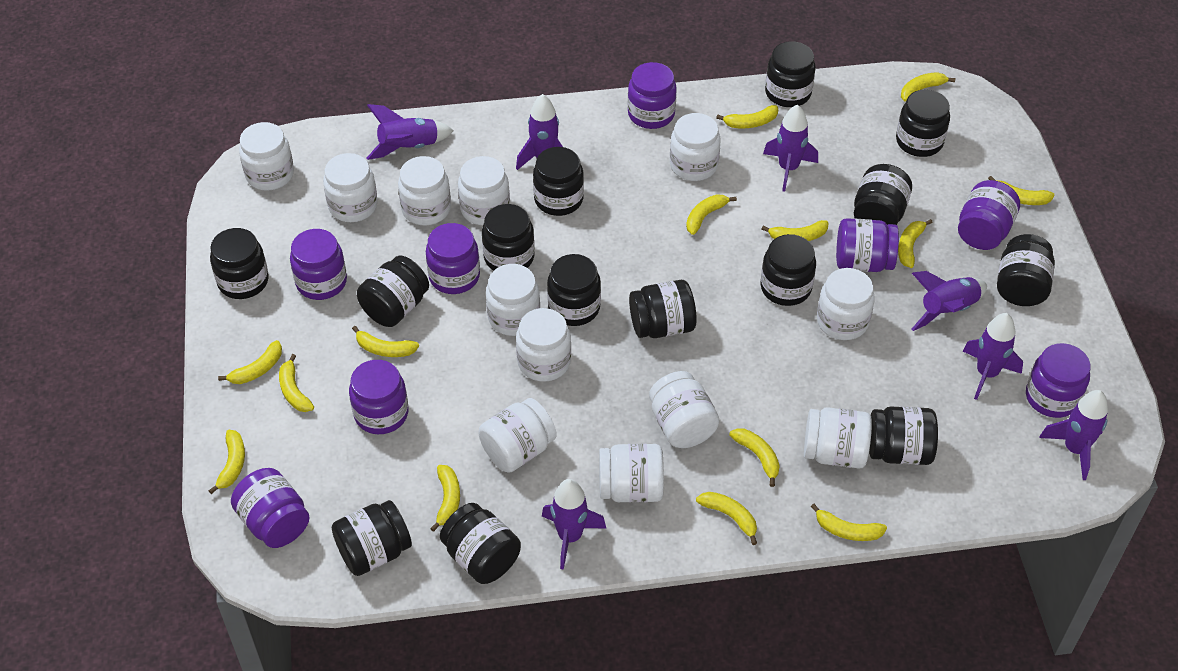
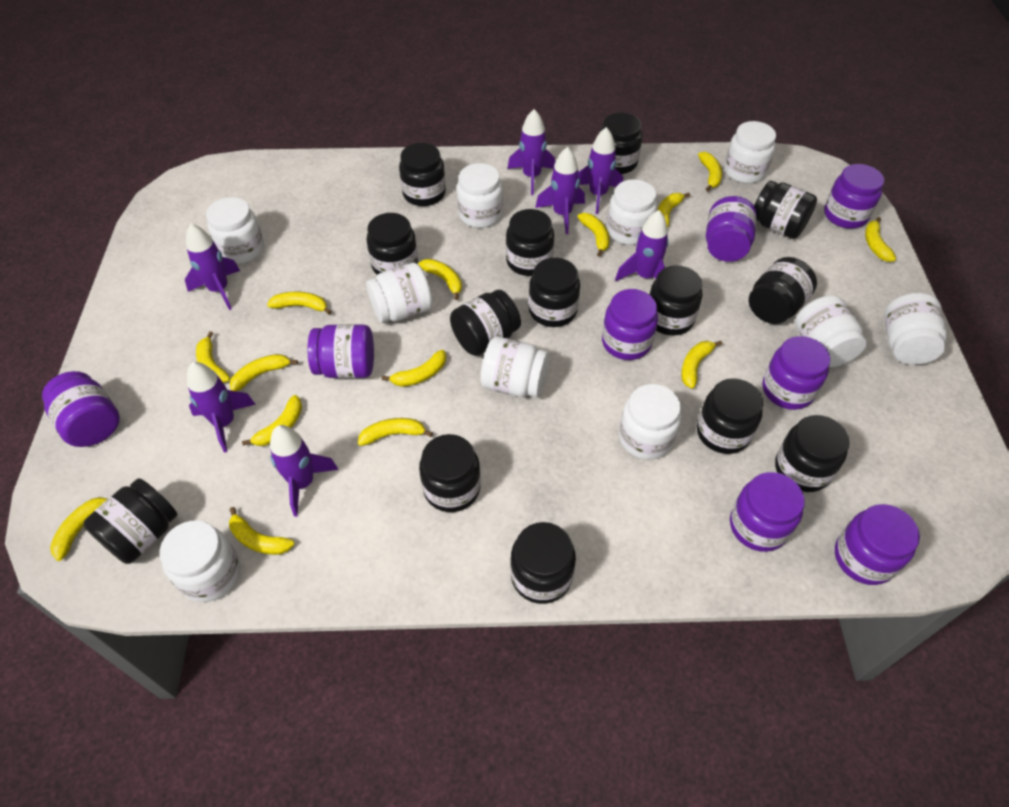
white jar: 12 -> 10

